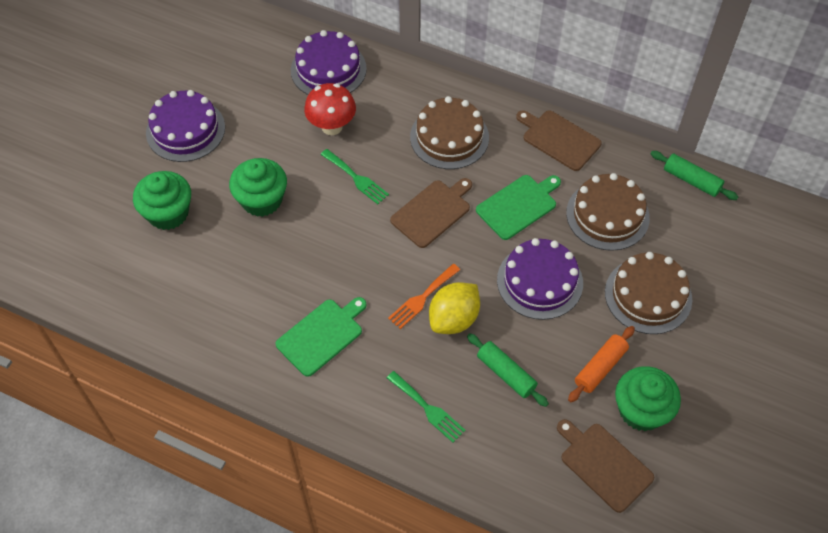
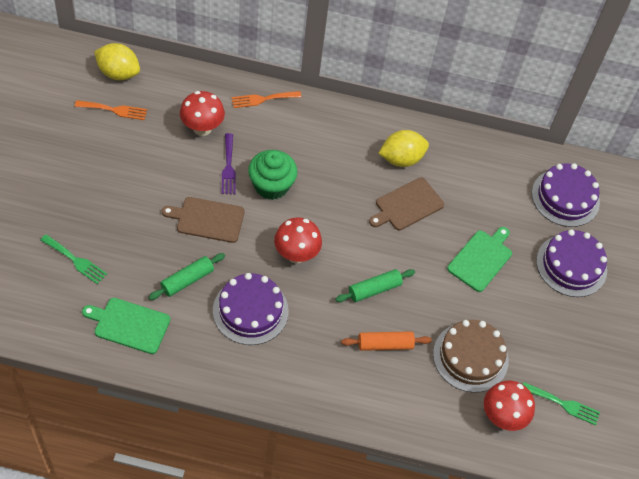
brown cake: 3 -> 1
brown cutting board: 3 -> 2
green cupcake: 3 -> 1
orange fork: 1 -> 2
purple fork: 0 -> 1
red mushroom: 1 -> 3
yellow lemon: 1 -> 2

